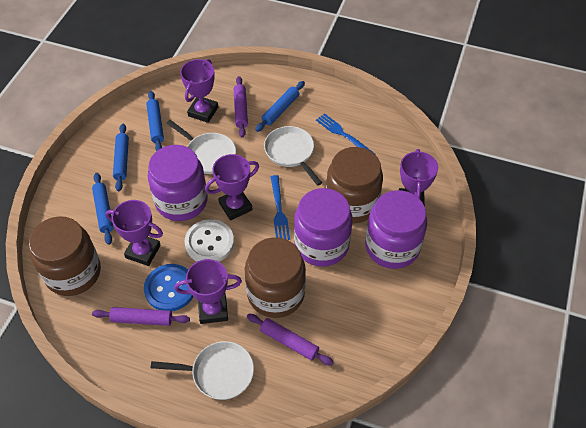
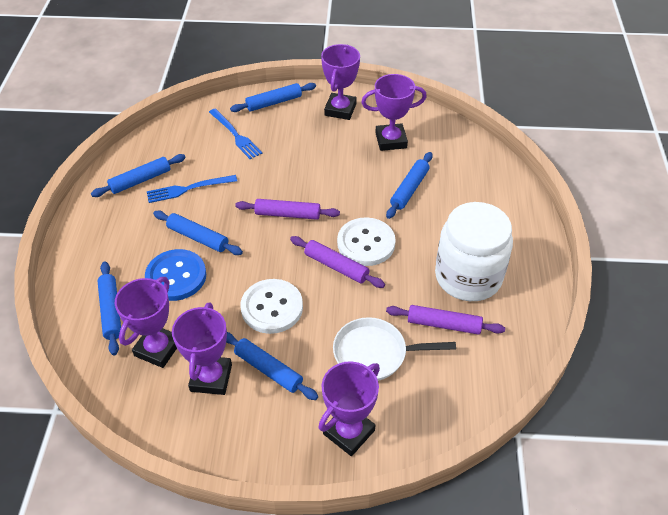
blue rolling pin: 4 -> 6
brown jar: 3 -> 0
purple jar: 3 -> 0
white button: 1 -> 2
white jar: 0 -> 1
white pan: 3 -> 1

